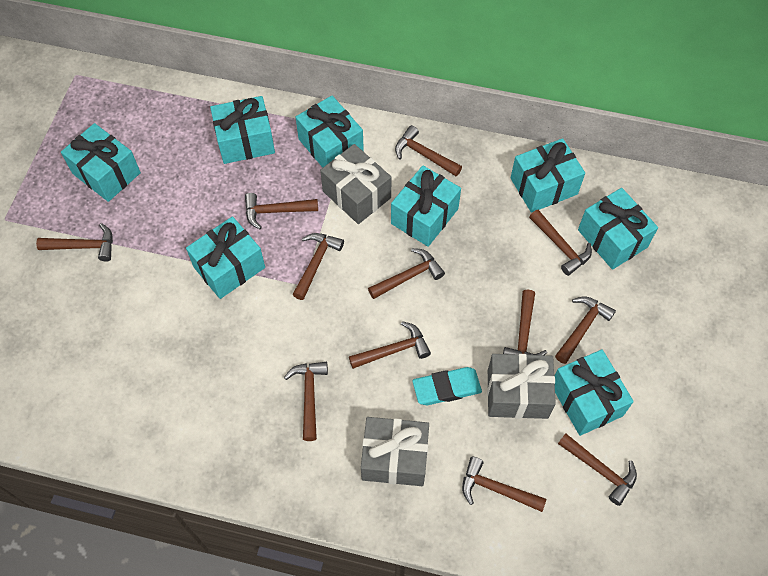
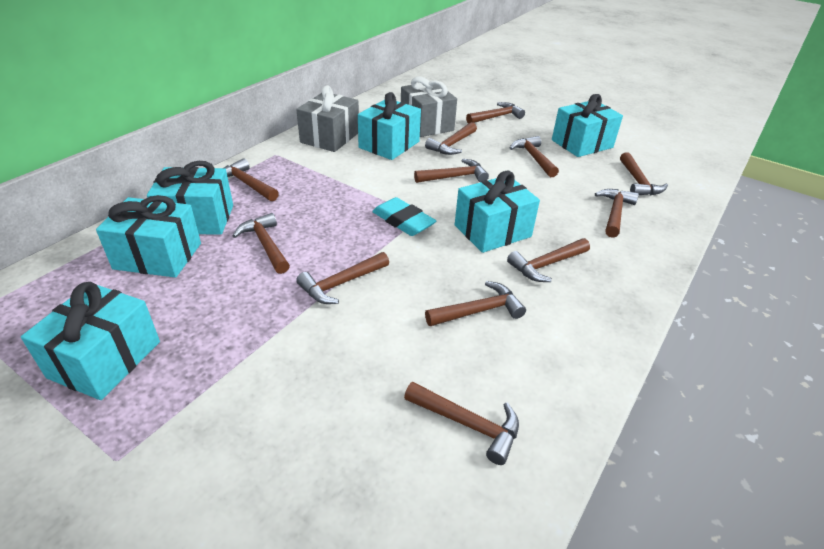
grey gift: 3 -> 2
turquoise gift: 8 -> 6

